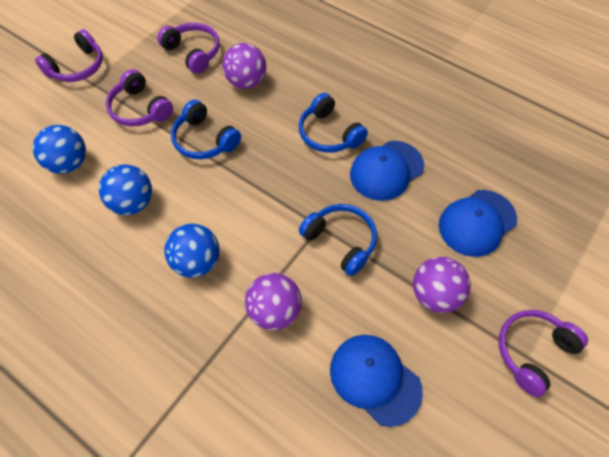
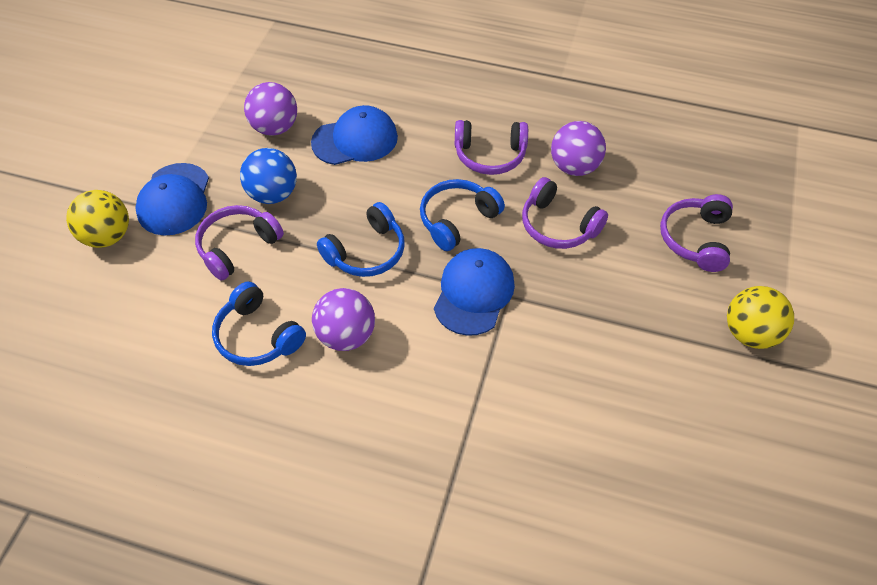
blue ball: 3 -> 1
yellow ball: 0 -> 2

